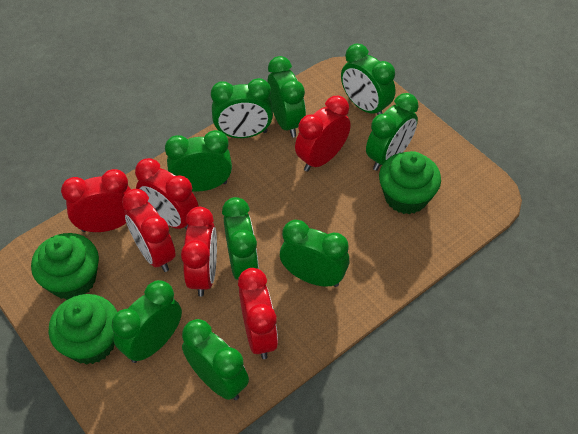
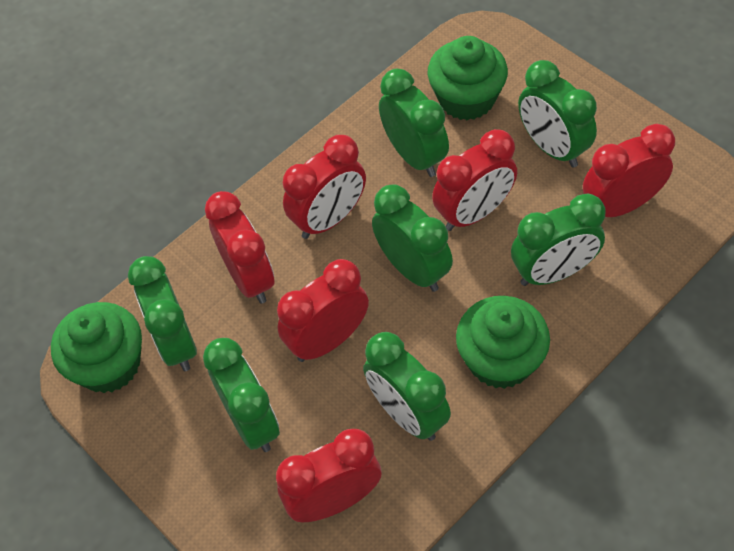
green clock: 9 -> 7

